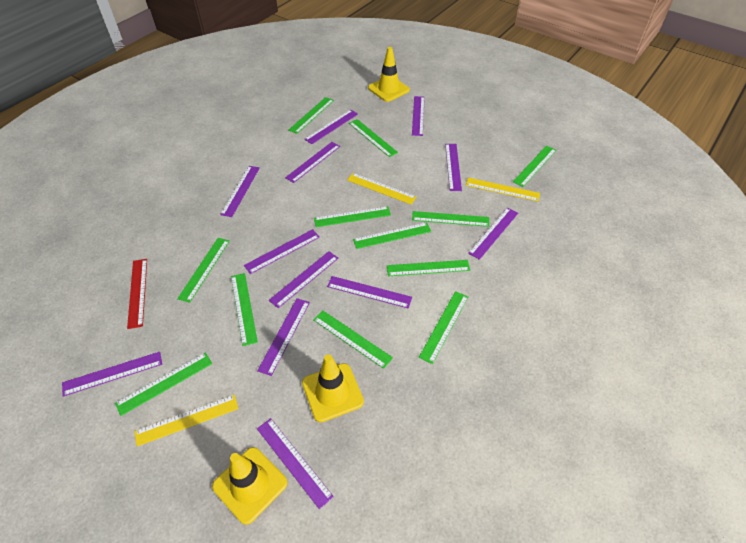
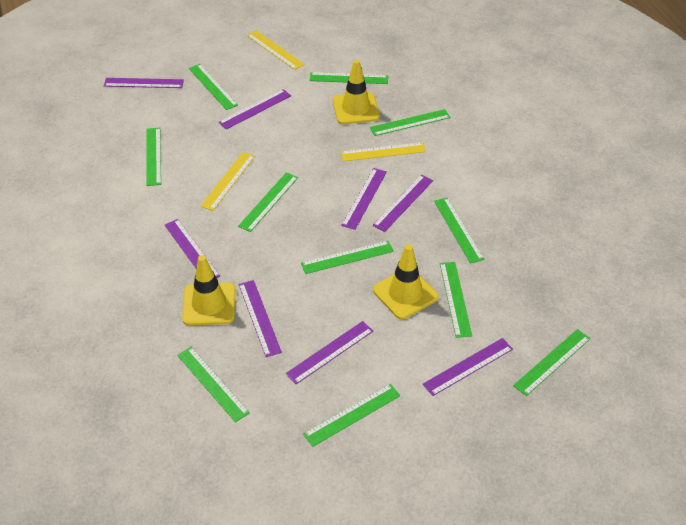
green ruler: 12 -> 11
purple ruler: 12 -> 8
red ruler: 1 -> 0

